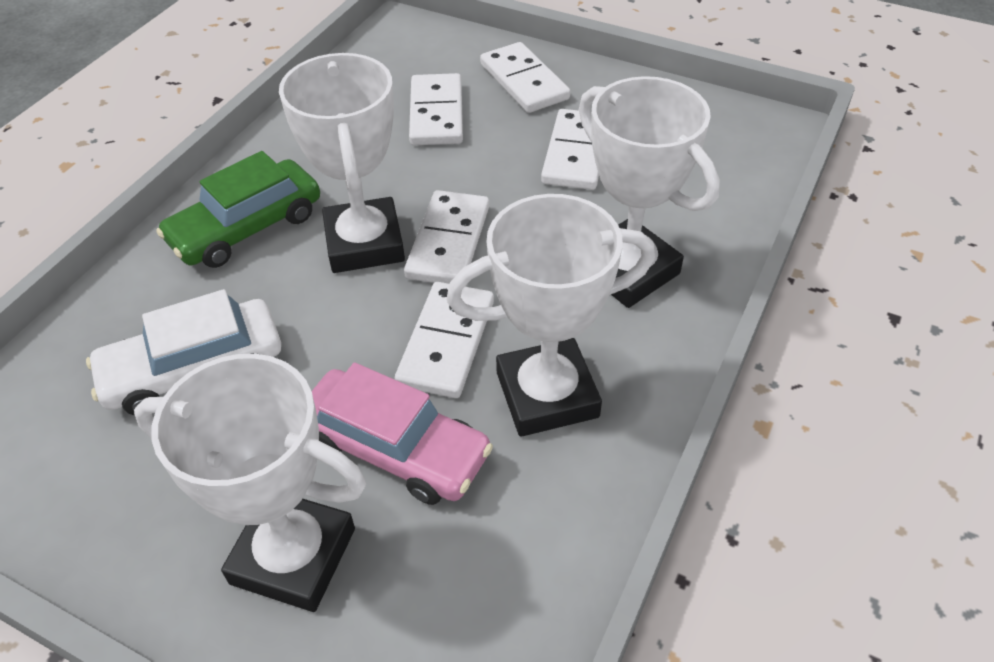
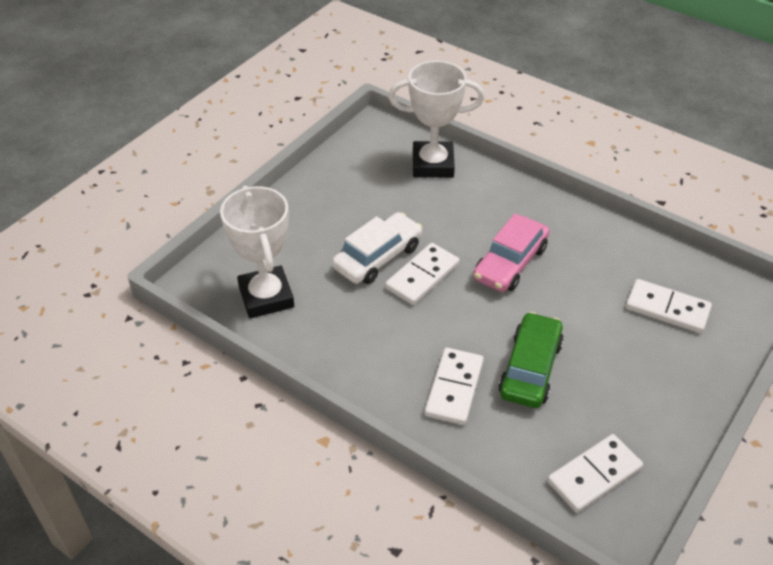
white domino: 5 -> 4
white trophy: 4 -> 2

